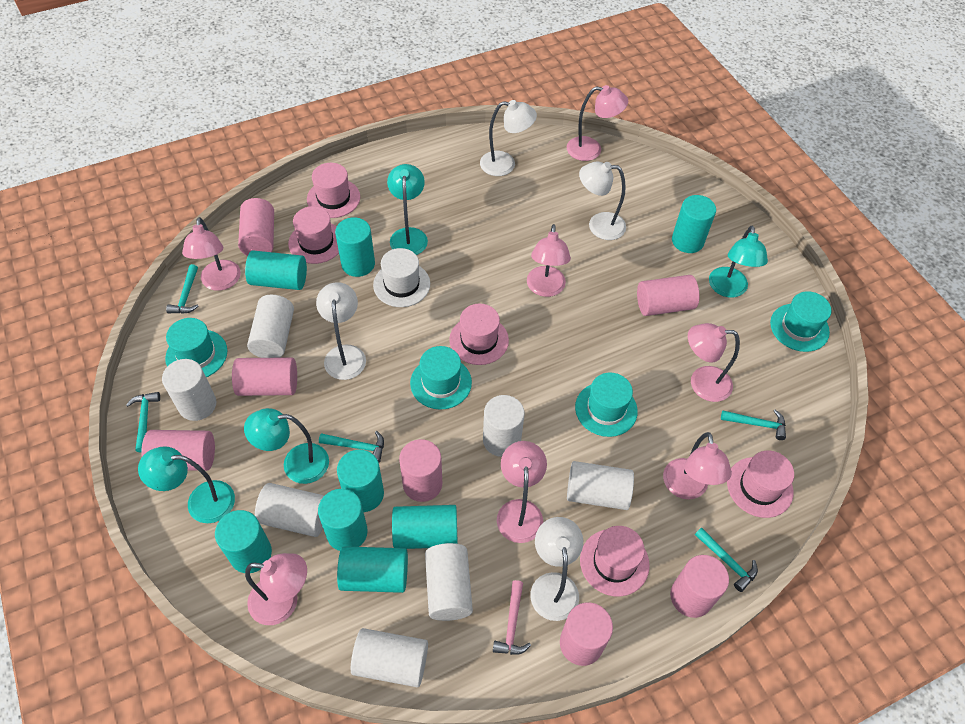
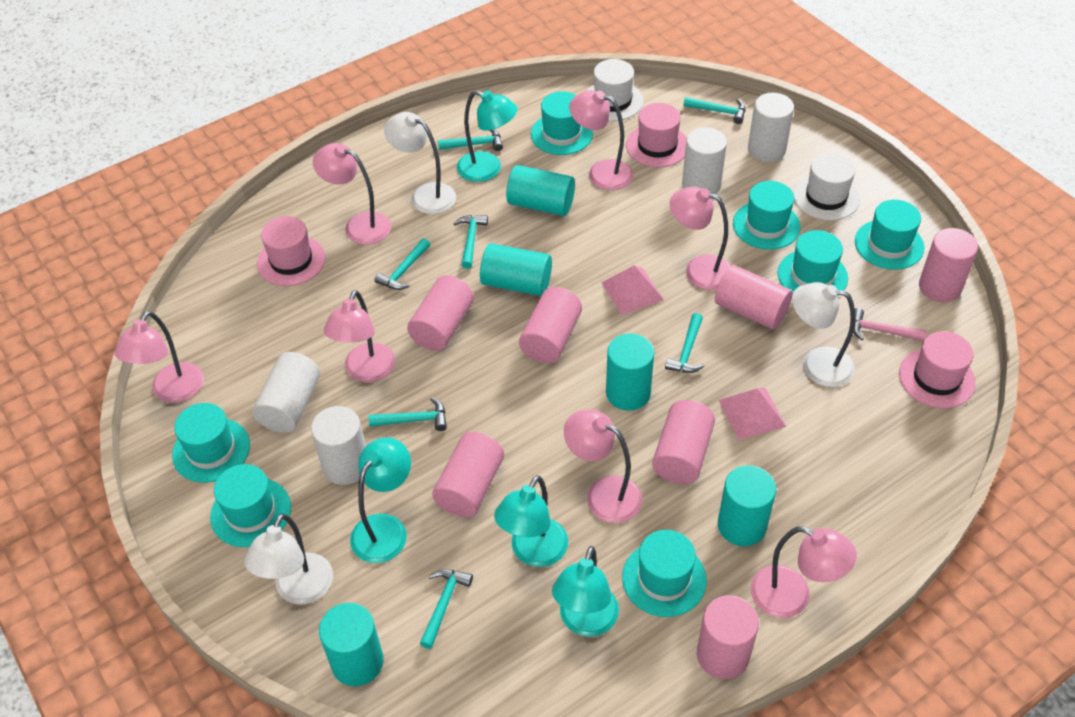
pink hat: 5 -> 3
pink pyramid: 0 -> 2
turquoise cylinder: 8 -> 5
turquoise hammer: 5 -> 7
turquoise hat: 4 -> 7
white cylinder: 7 -> 4
white hat: 1 -> 2
white lamp: 4 -> 3

